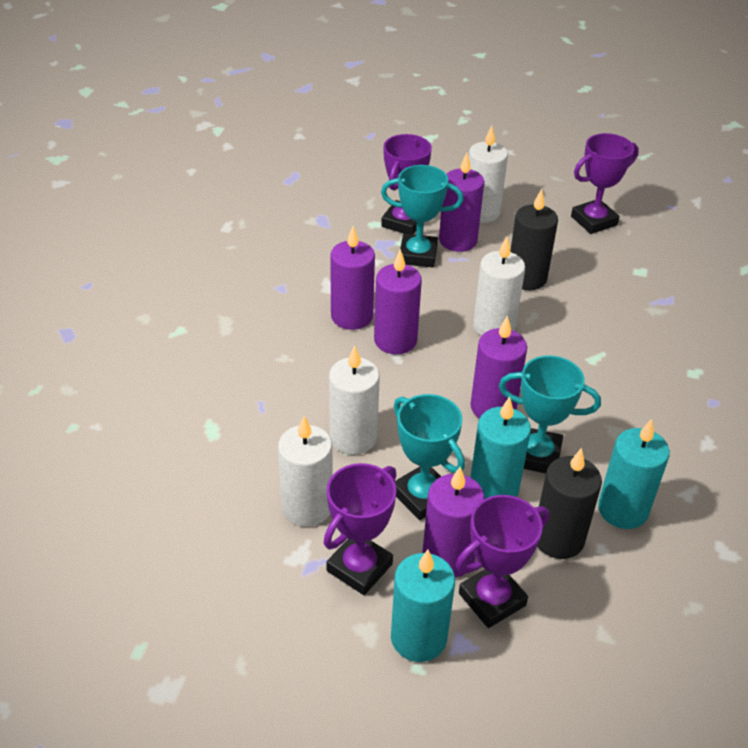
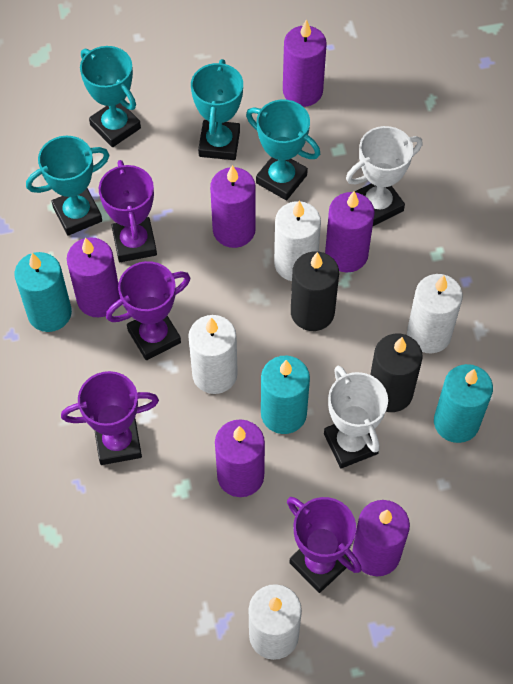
purple candle: 5 -> 6
turquoise trophy: 3 -> 4
white trophy: 0 -> 2

